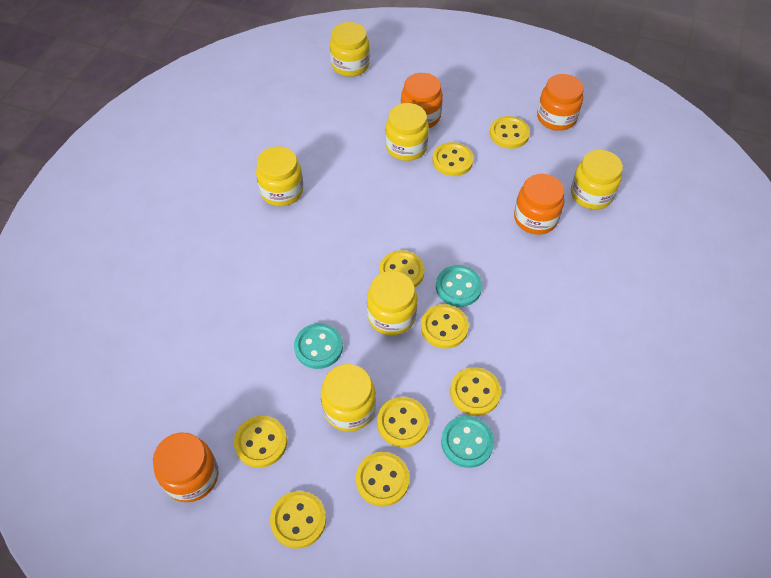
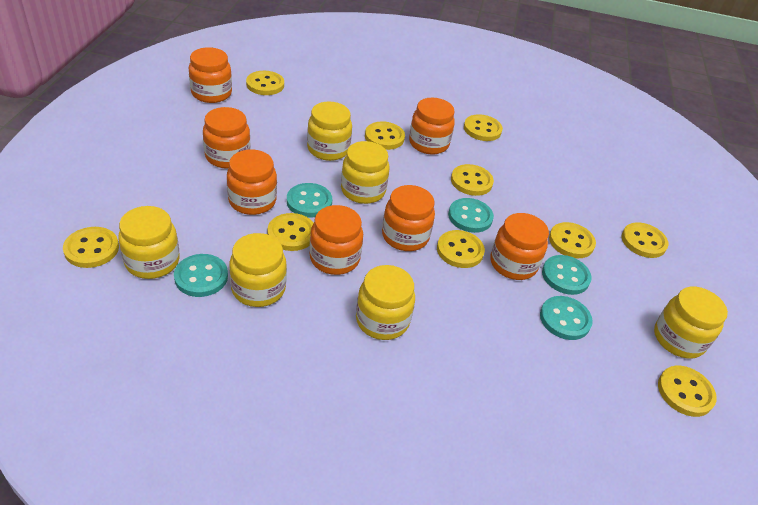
orange jar: 4 -> 7
turquoise button: 3 -> 5
yellow button: 9 -> 10

